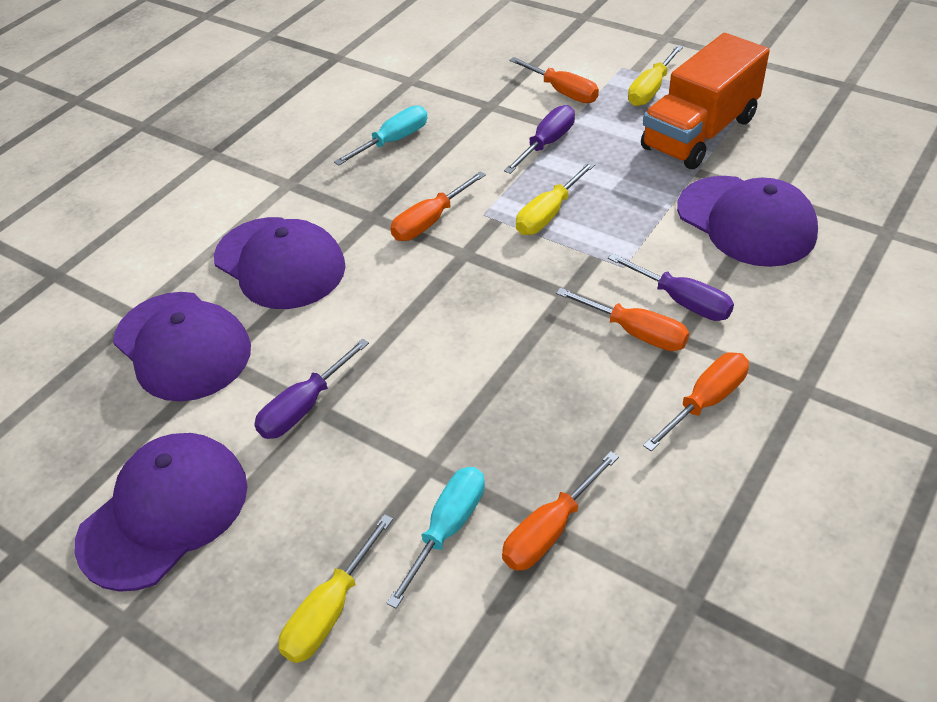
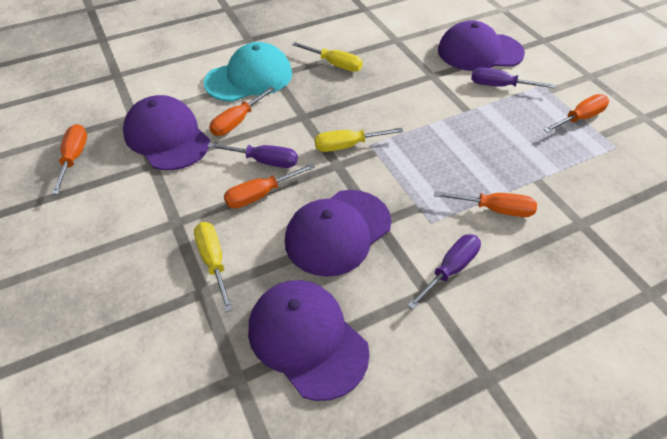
orange truck: 1 -> 0
turquoise cap: 0 -> 1
turquoise screwdriver: 2 -> 0

